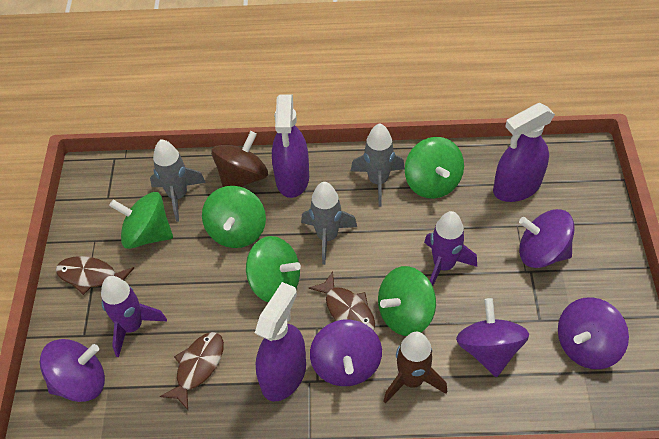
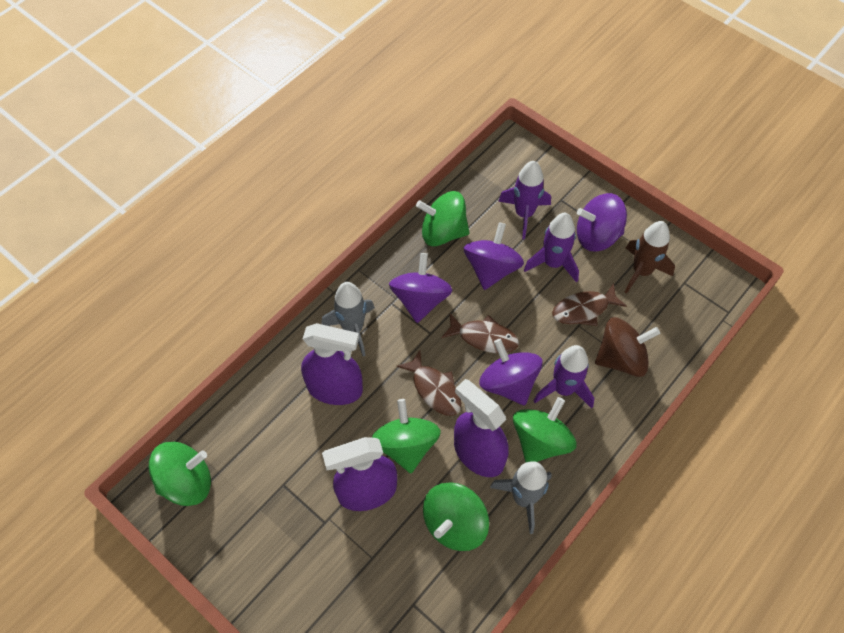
grey rocket: 3 -> 2
purple rocket: 2 -> 3
purple spinning top: 5 -> 4

